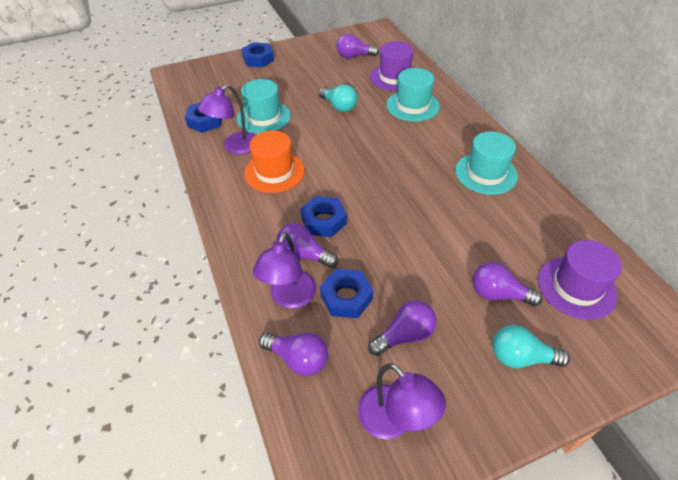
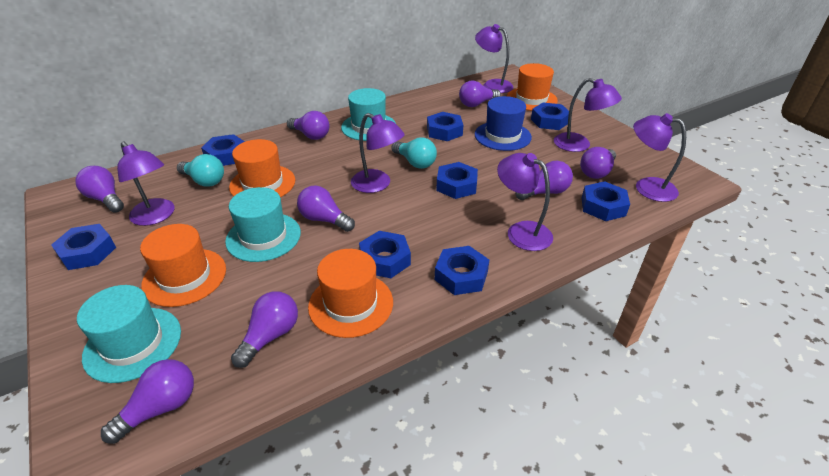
blue hat: 0 -> 1
blue nut: 4 -> 8
orange hat: 1 -> 4
purple hat: 2 -> 0
purple lamp: 3 -> 6
purple light bulb: 5 -> 8

